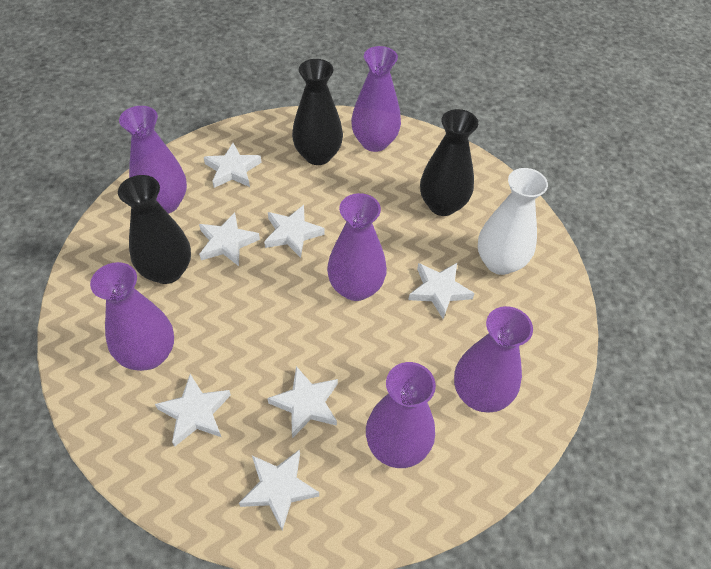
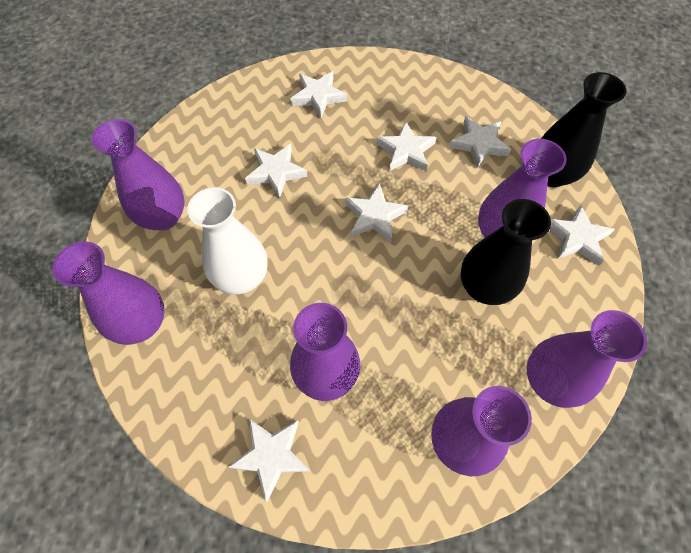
black vase: 3 -> 2

